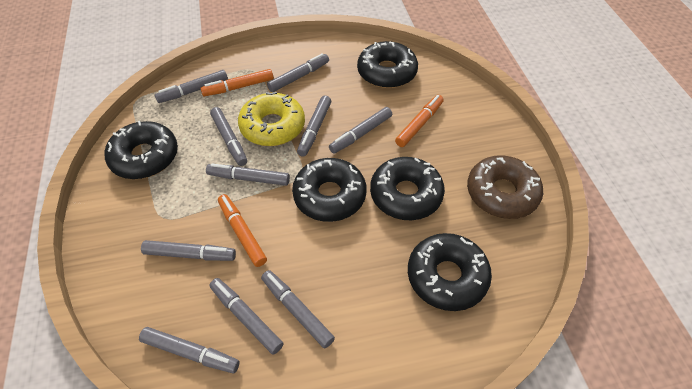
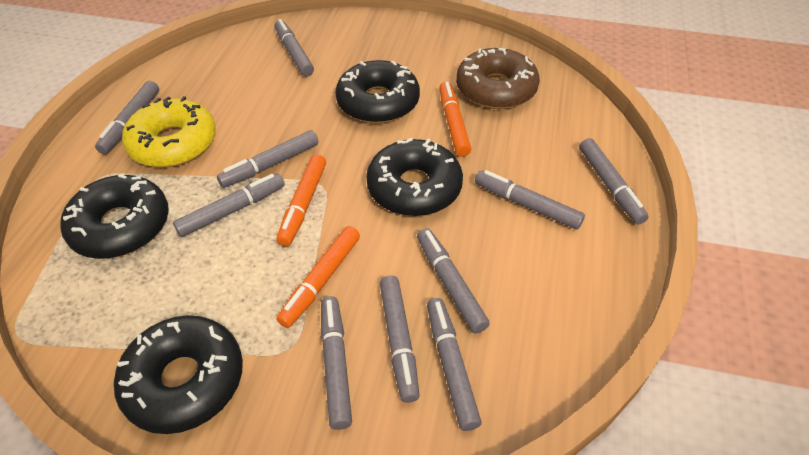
black donut: 5 -> 4

